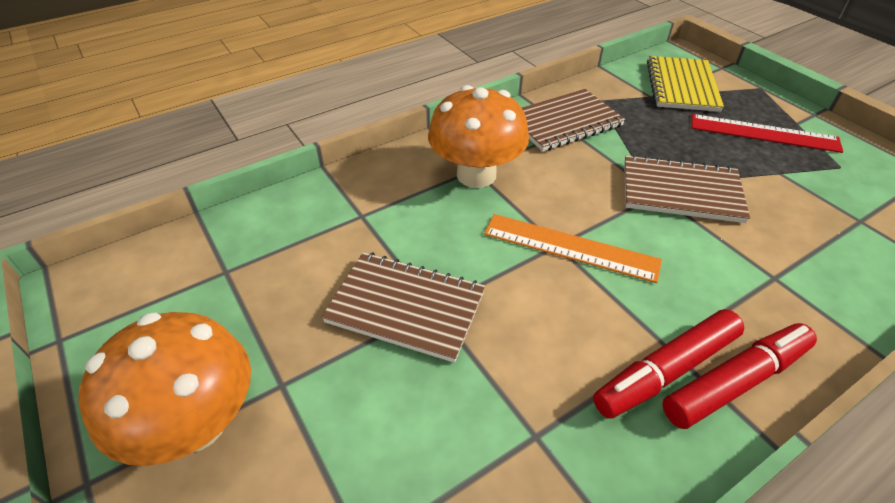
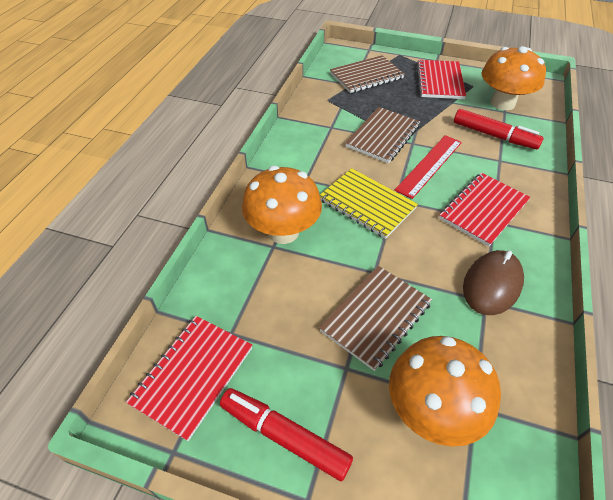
brown mouse: 0 -> 1
orange mushroom: 2 -> 3
orange ruler: 1 -> 0
red notebook: 0 -> 3

